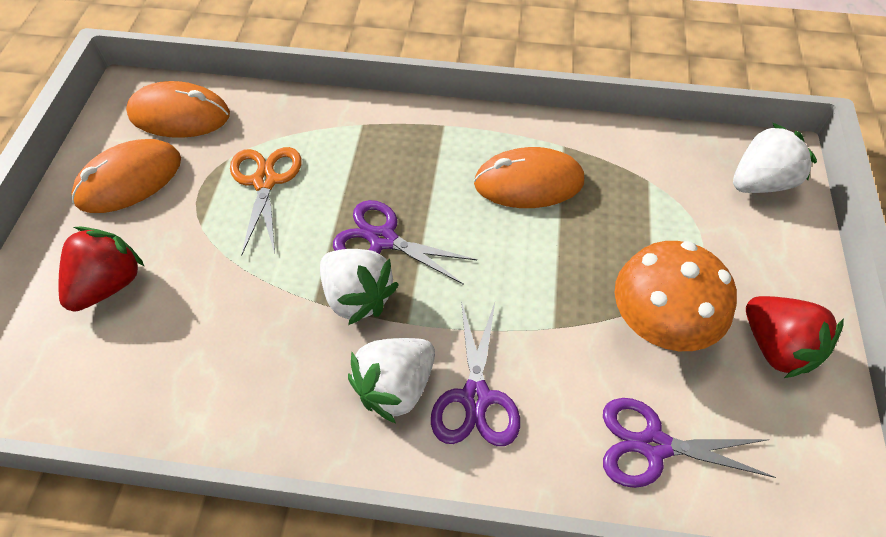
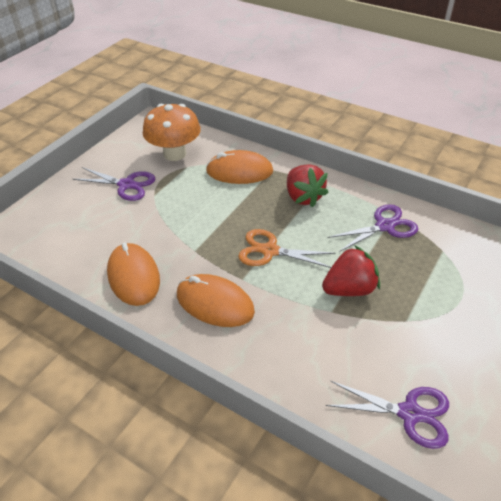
white strawberry: 3 -> 0

